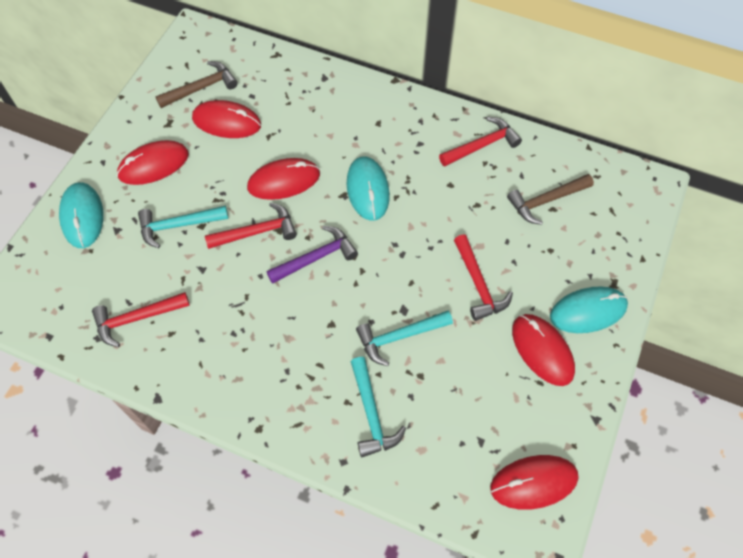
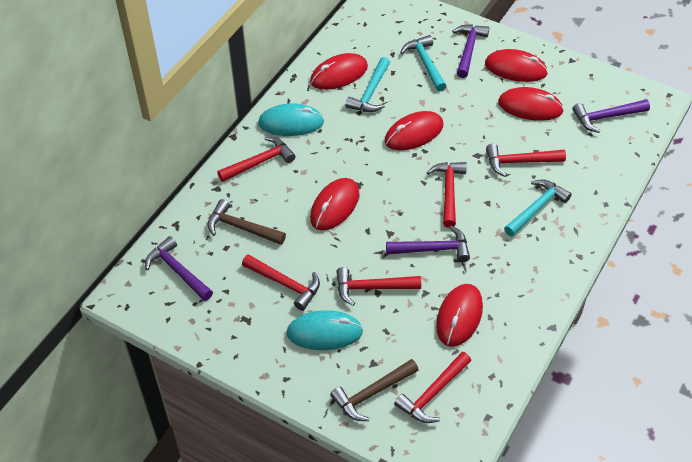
purple hammer: 1 -> 4
red hammer: 4 -> 6
red mouse: 5 -> 6
turquoise mouse: 3 -> 2

